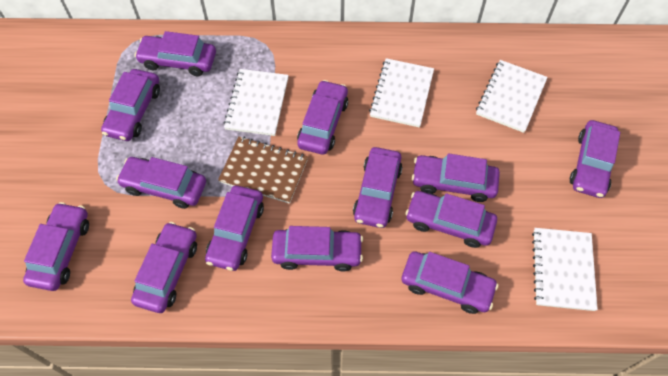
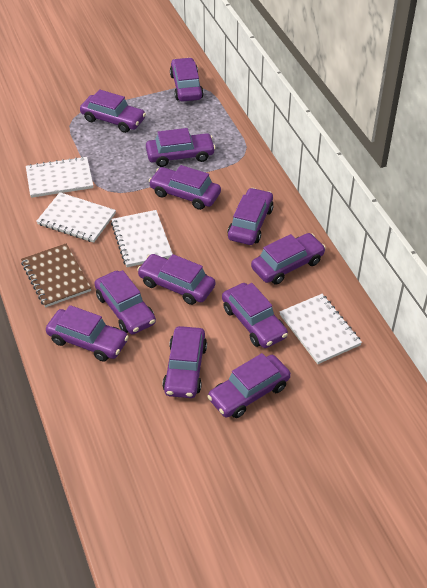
purple car: 13 -> 12

